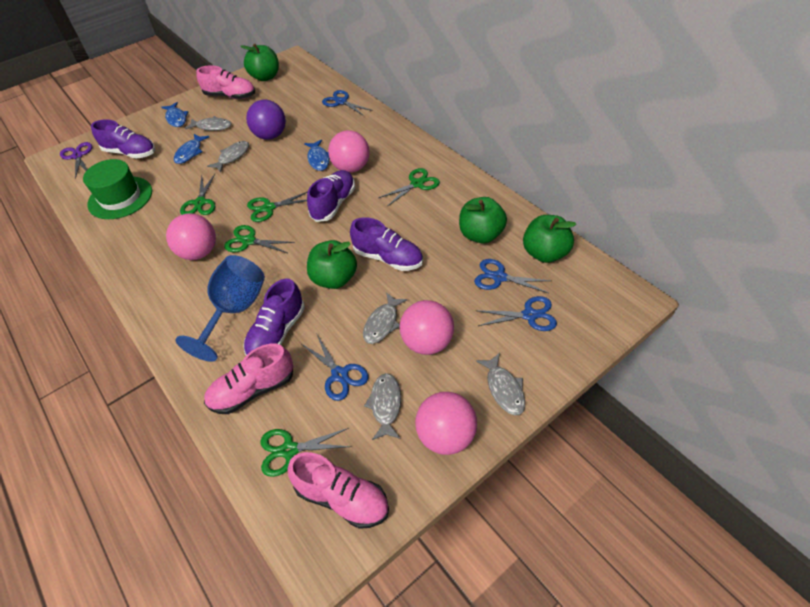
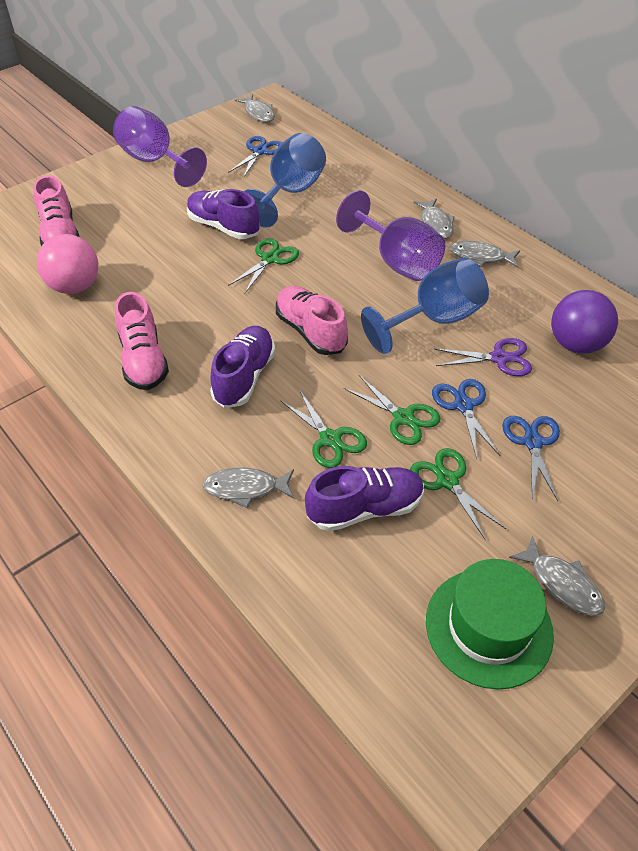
blue fish: 3 -> 0
blue goblet: 1 -> 2
blue scissors: 4 -> 3
green apple: 4 -> 0
green scissors: 5 -> 4
pink ball: 4 -> 1
purple goblet: 0 -> 2
purple shoe: 4 -> 3

